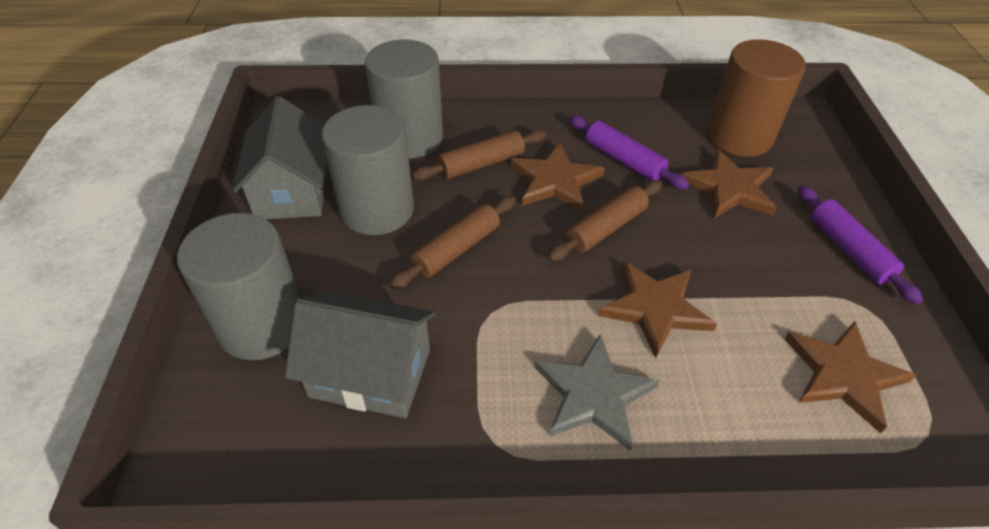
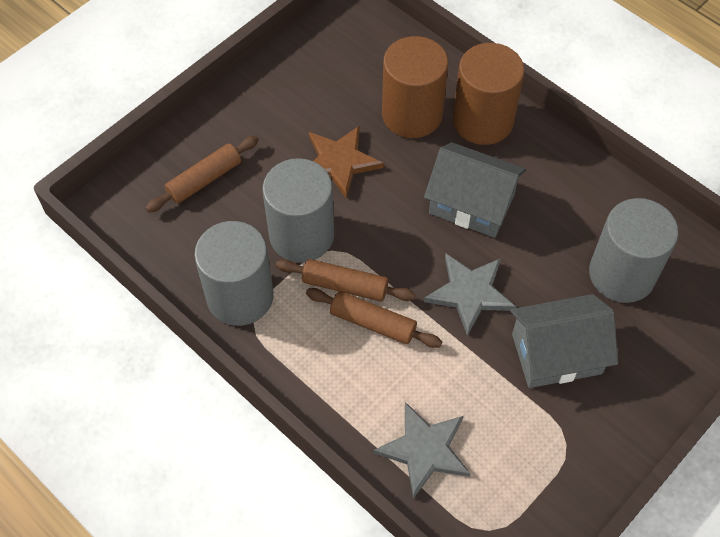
brown cylinder: 1 -> 2
brown star: 4 -> 1
grey star: 1 -> 2
purple rolling pin: 2 -> 0

